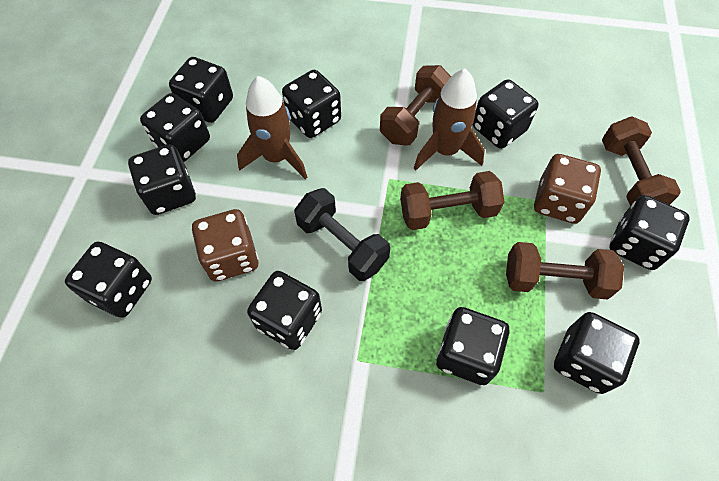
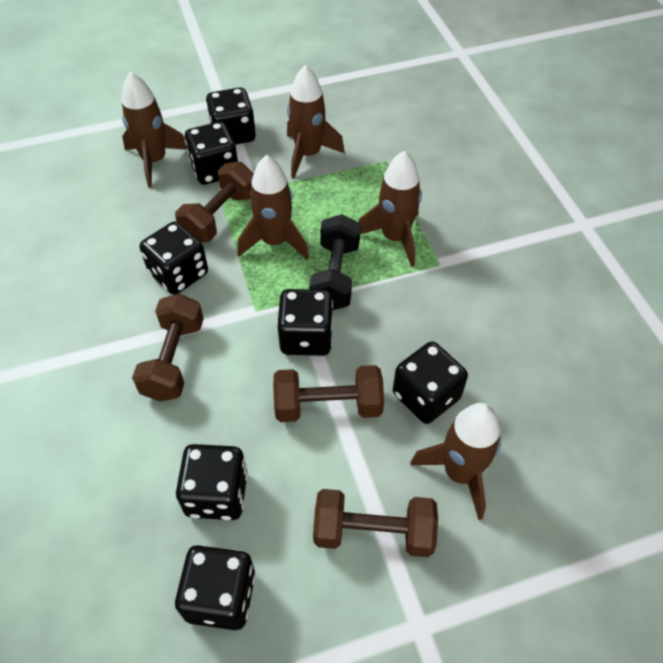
black dice: 10 -> 7
brown dice: 2 -> 0
brown rocket: 2 -> 5

